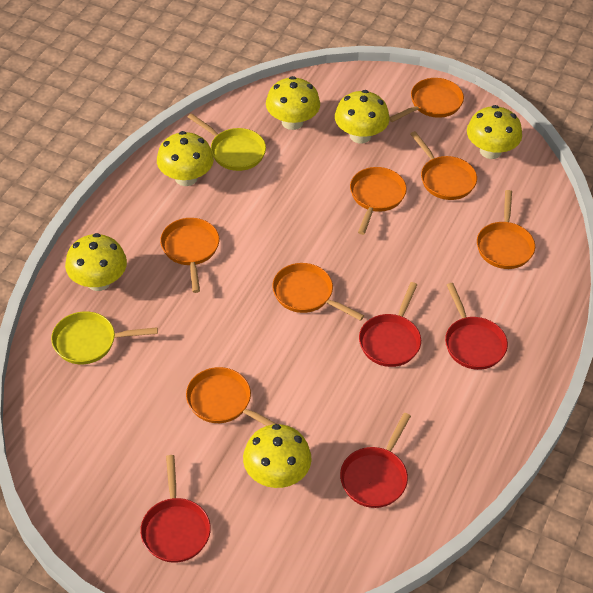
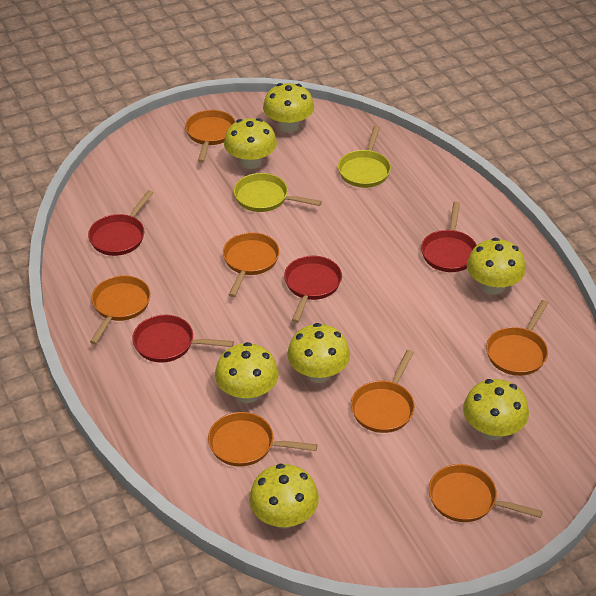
yellow mushroom: 6 -> 7

